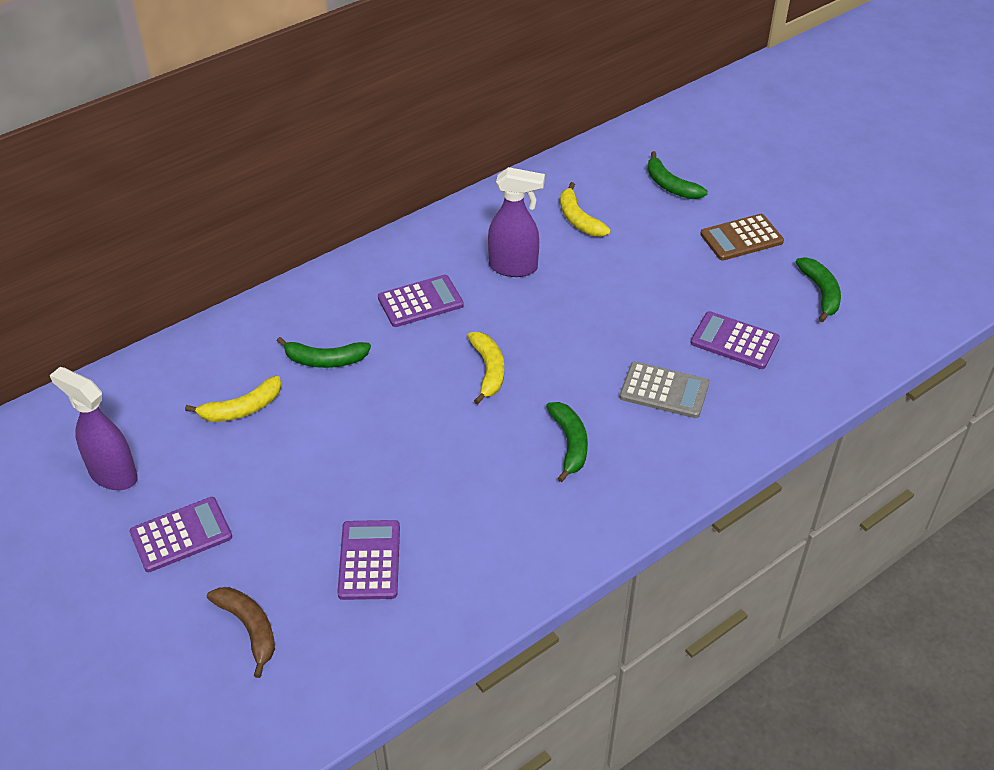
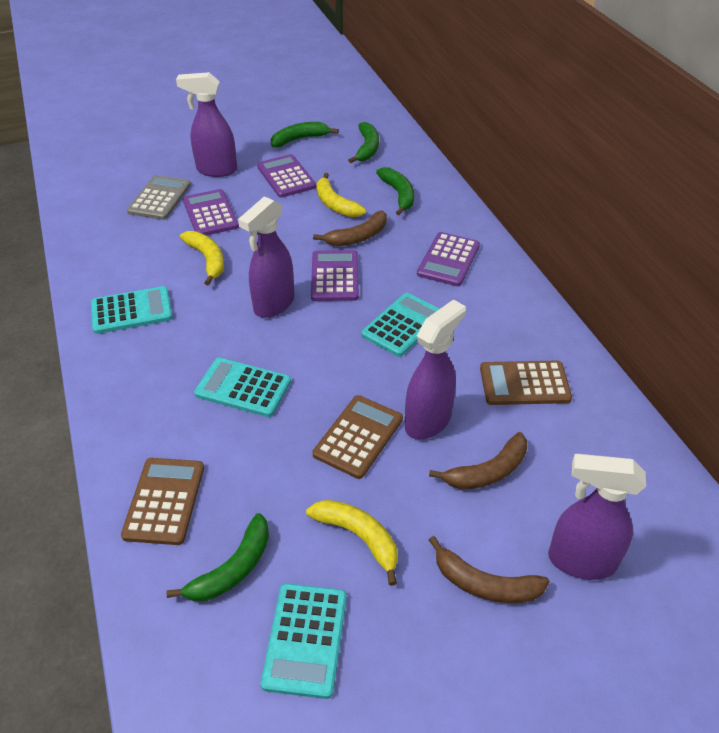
brown banana: 1 -> 3
brown calculator: 1 -> 3
purple spray bottle: 2 -> 4
turquoise calculator: 0 -> 4

